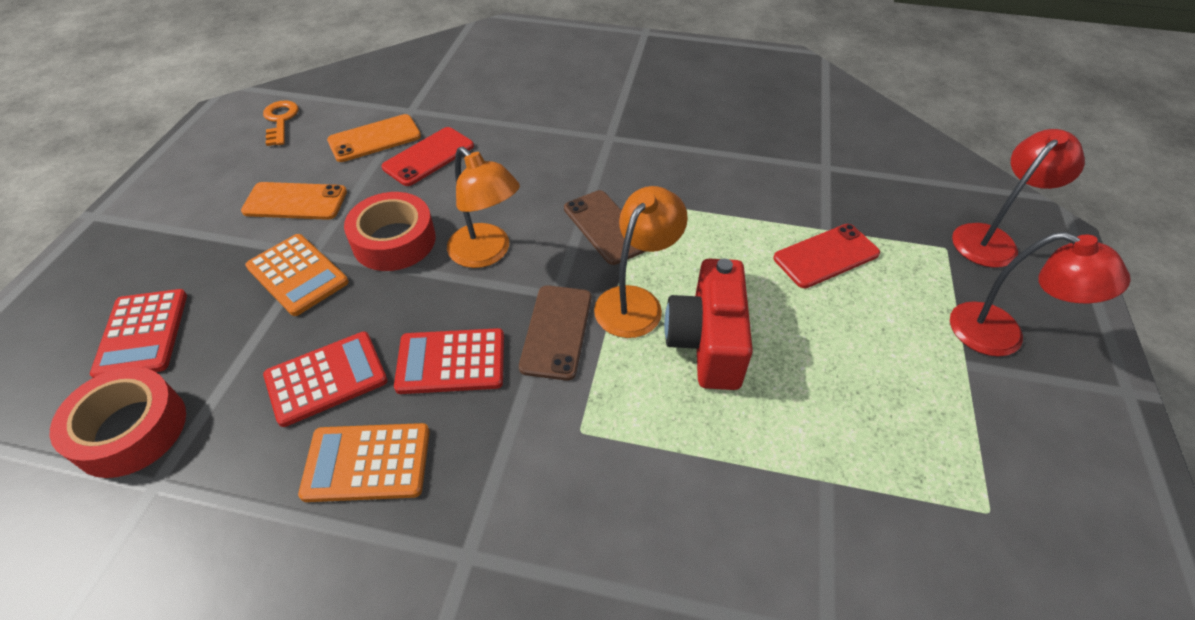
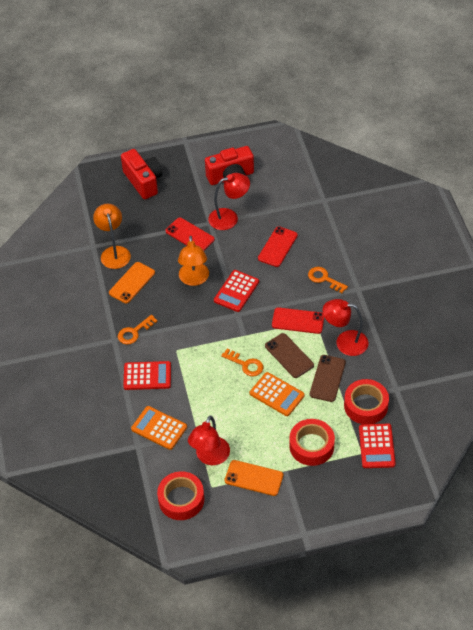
orange key: 1 -> 3
red camera: 1 -> 2
red lamp: 2 -> 3
red phone: 2 -> 3
red tape: 2 -> 3

